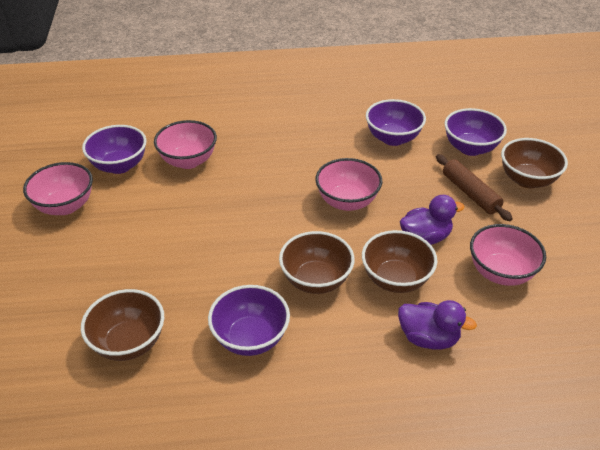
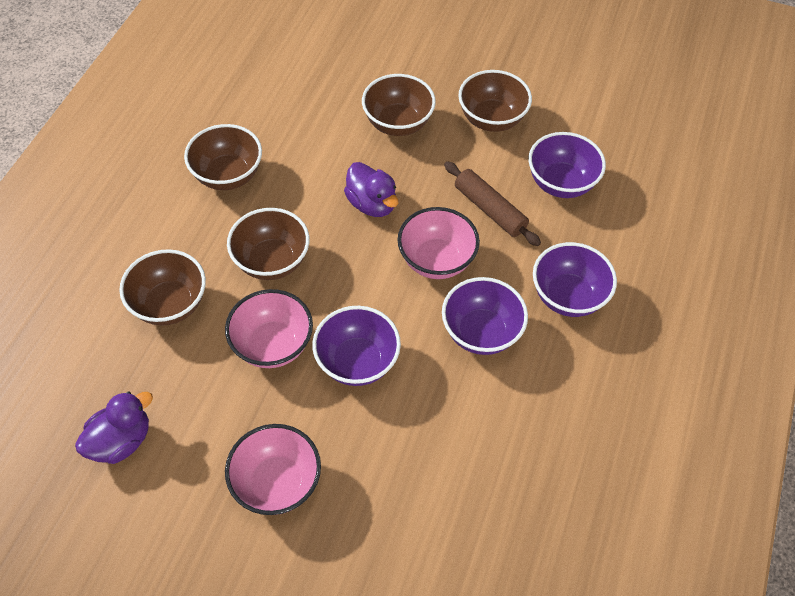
brown bowl: 4 -> 5
pink bowl: 4 -> 3

